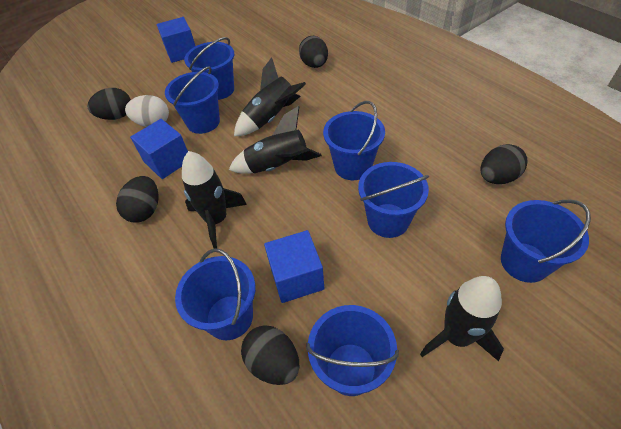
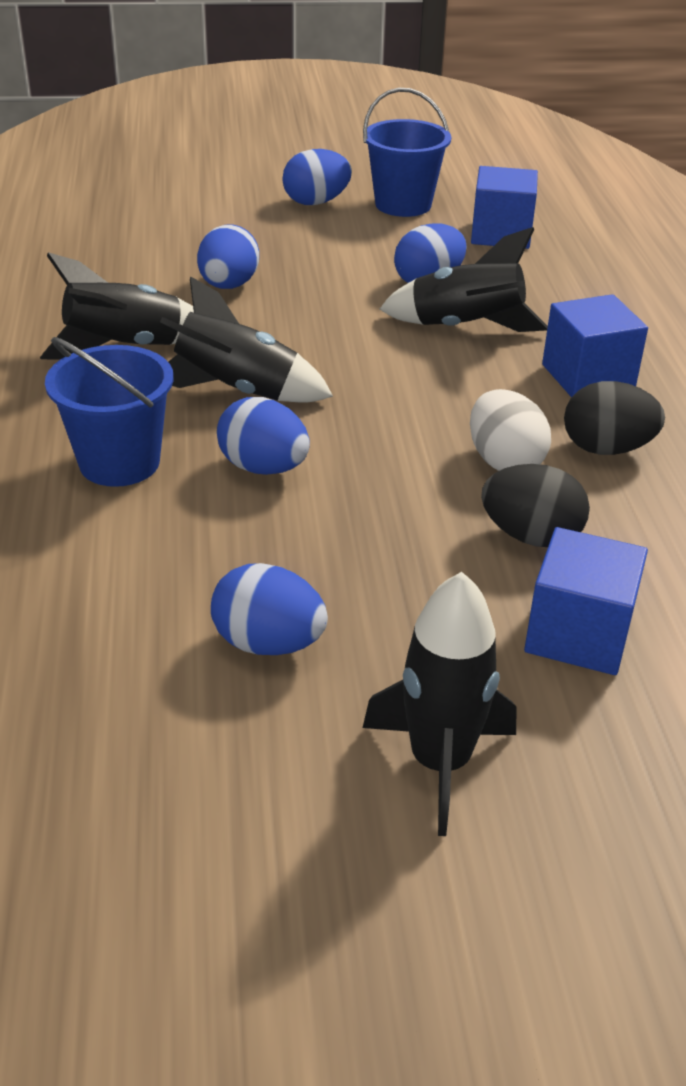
black egg: 5 -> 2
blue bucket: 7 -> 2
blue egg: 0 -> 5

